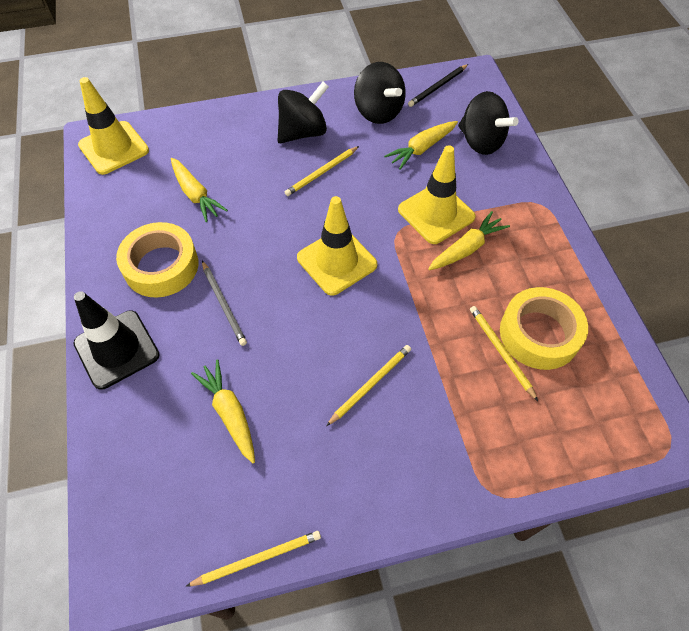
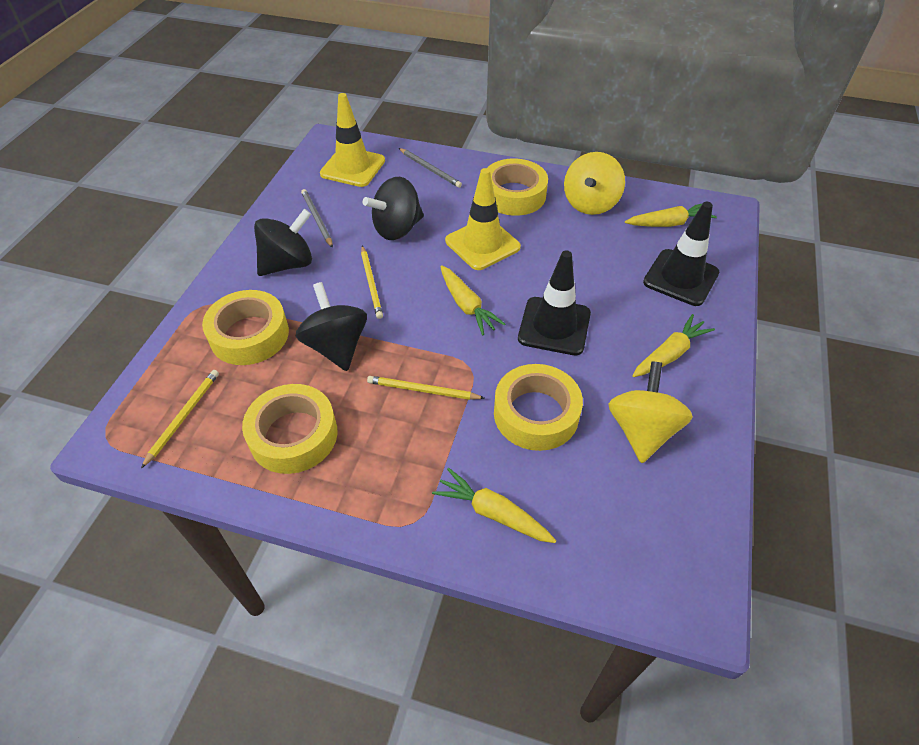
black pencil: 1 -> 0
black traffic cone: 1 -> 2
grey pencil: 1 -> 2
yellow pencil: 4 -> 3
yellow spinning top: 0 -> 2
yellow tape: 2 -> 4
yellow traffic cone: 3 -> 2

